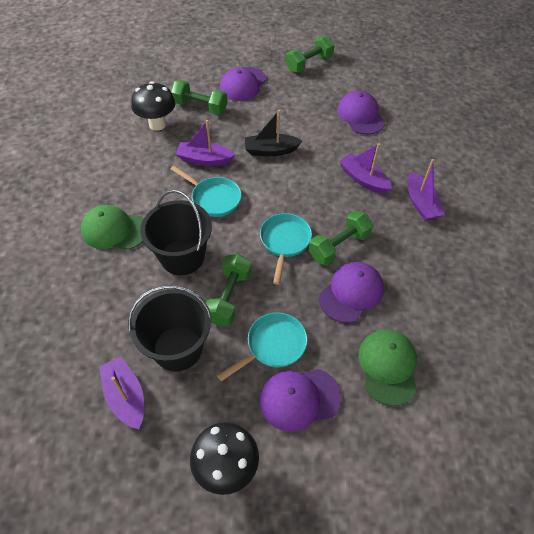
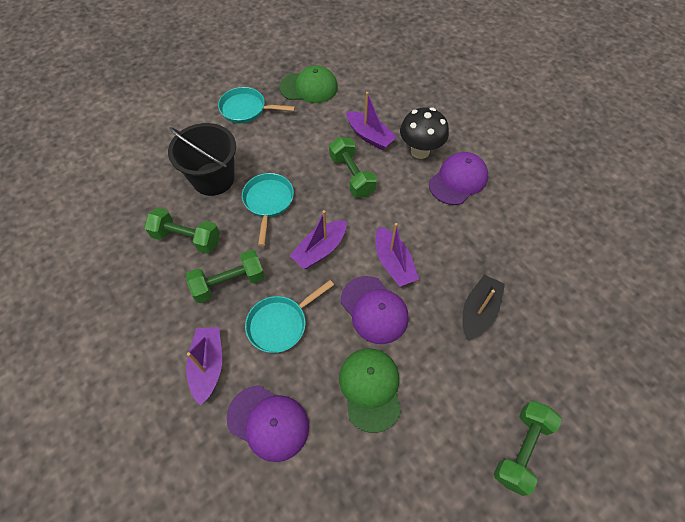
black bucket: 2 -> 1
black mushroom: 2 -> 1
purple cap: 4 -> 3

